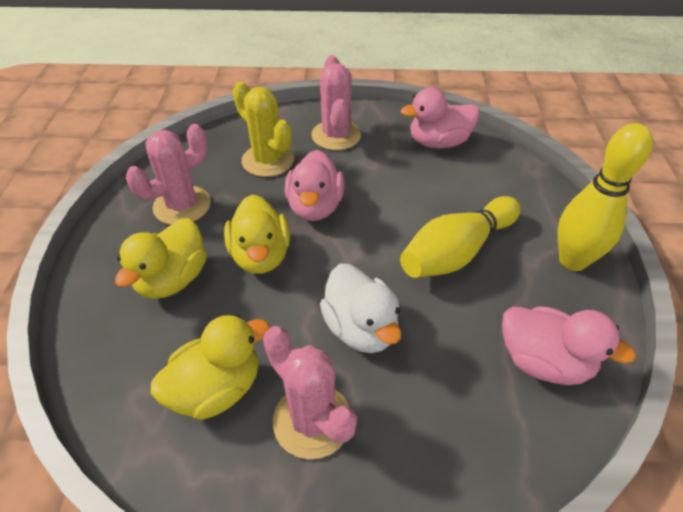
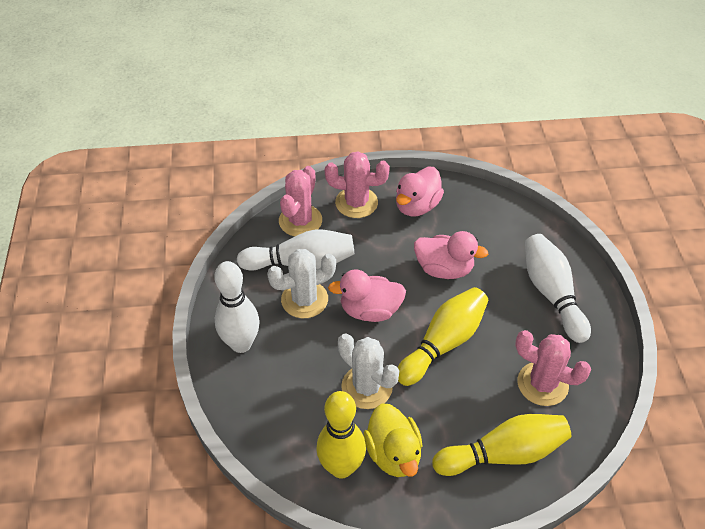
white bowling pin: 0 -> 3
white cactus: 0 -> 2
white duck: 1 -> 0
yellow bowling pin: 2 -> 3
yellow cactus: 1 -> 0
yellow duck: 3 -> 1

